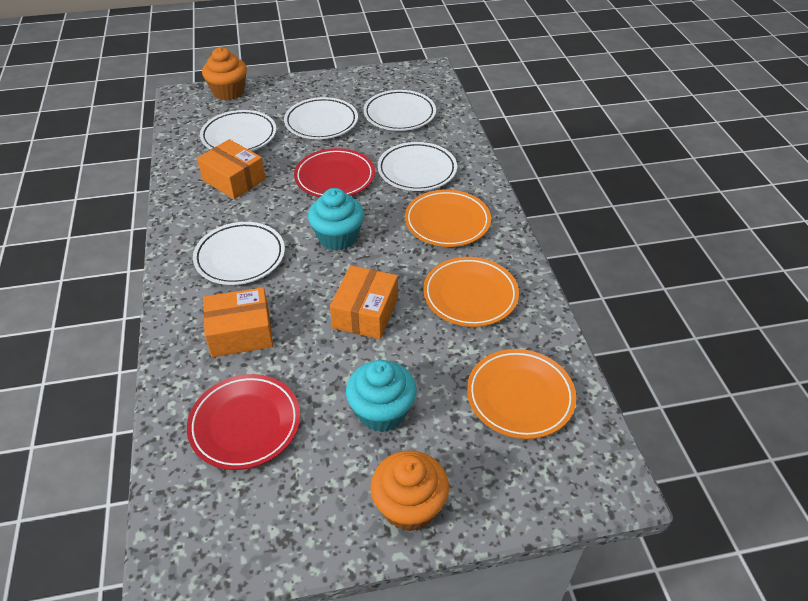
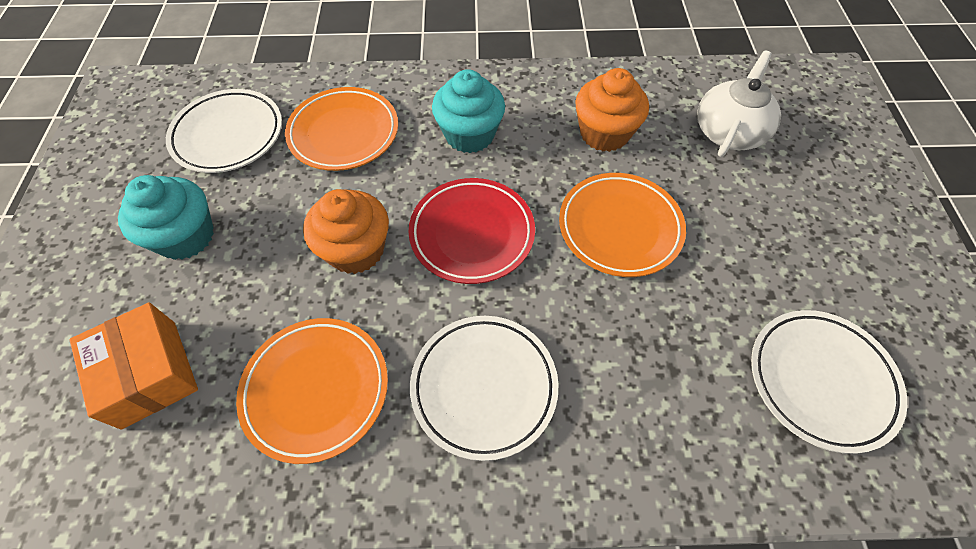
orange box: 3 -> 1
red plate: 2 -> 1
white plate: 5 -> 3
white teapot: 0 -> 1

